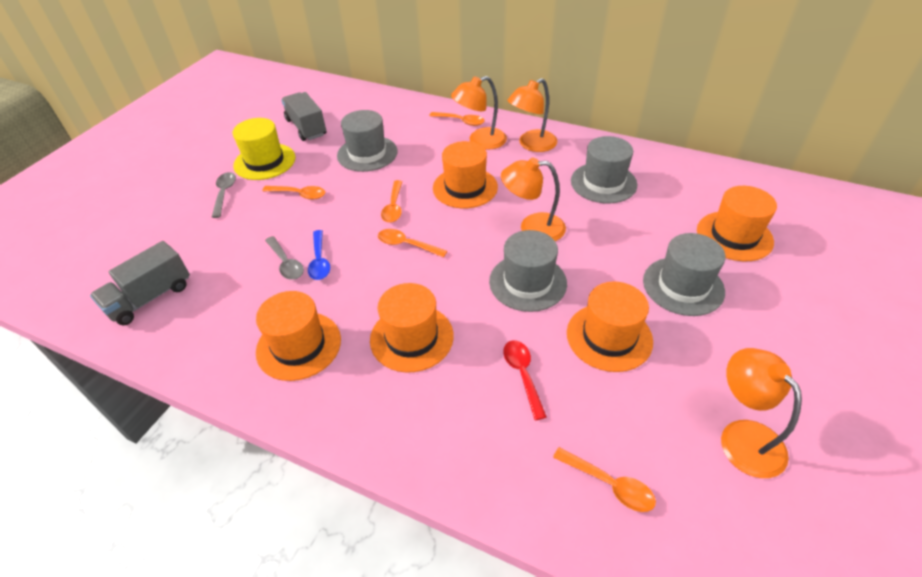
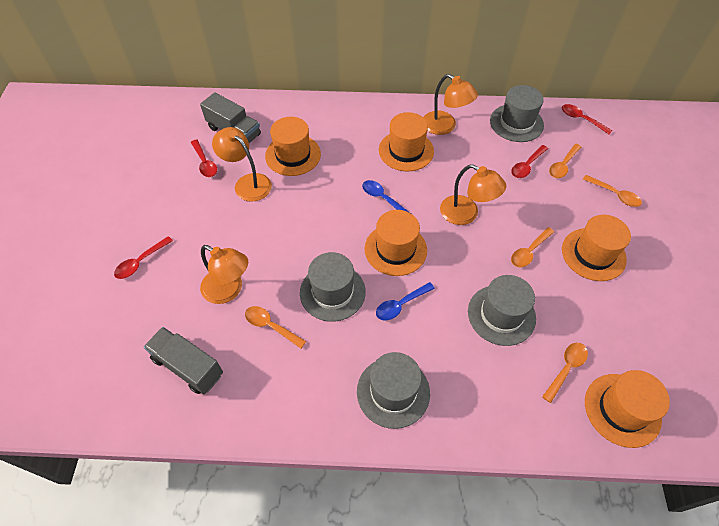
blue spoon: 1 -> 2
grey spoon: 2 -> 0
red spoon: 1 -> 4
yellow hat: 1 -> 0

